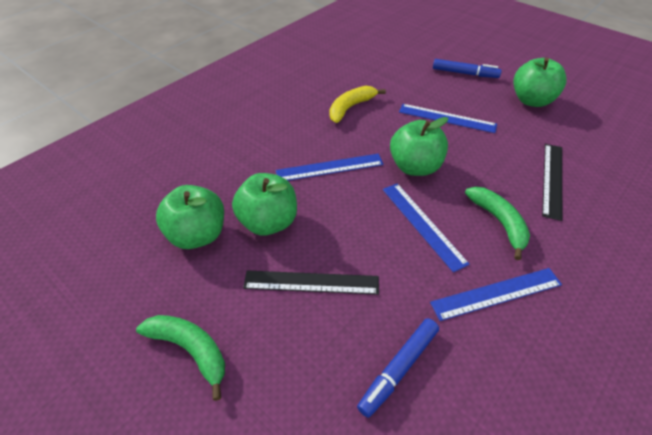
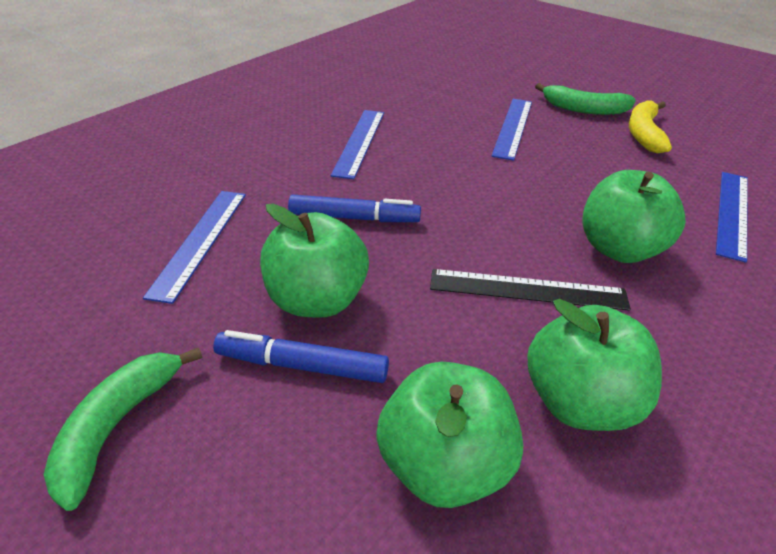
black ruler: 2 -> 1

